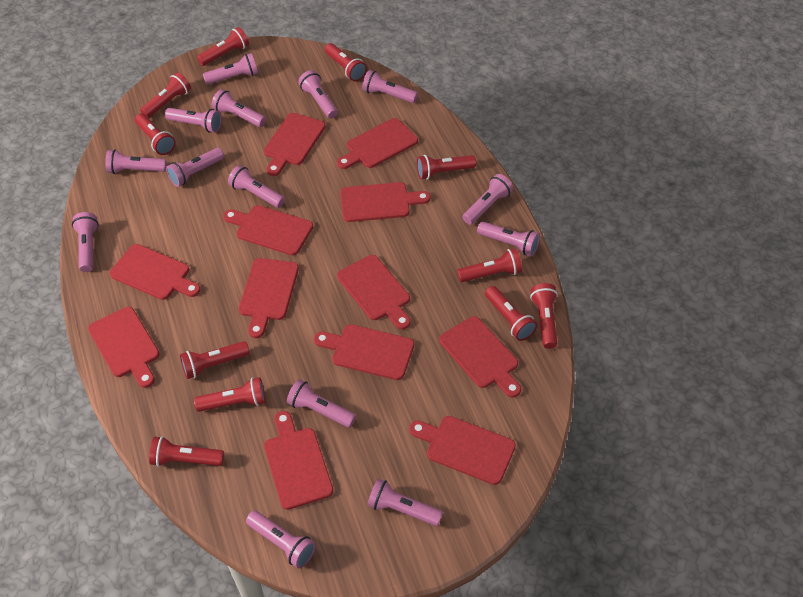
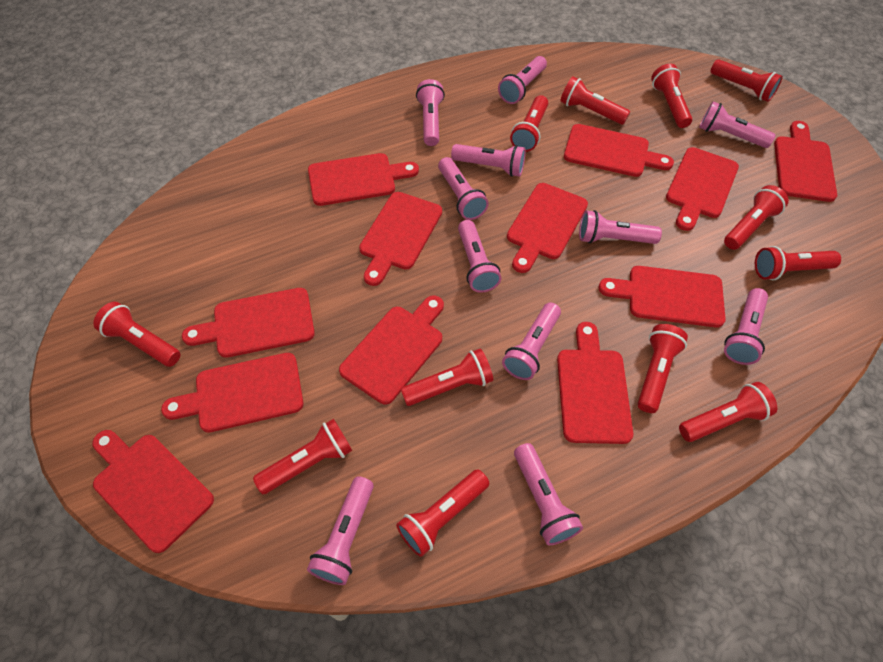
pink flashlight: 14 -> 11
red flashlight: 11 -> 12

